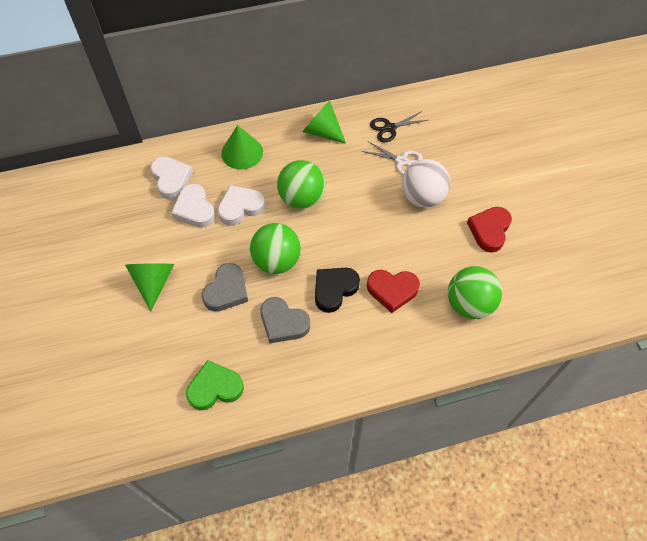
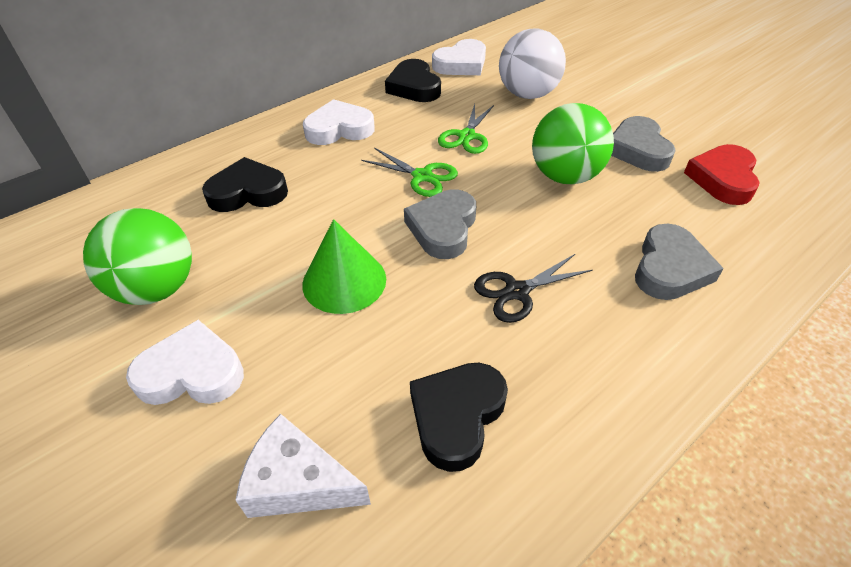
black heart: 1 -> 3
green ball: 3 -> 2
green cone: 3 -> 1
green heart: 1 -> 0
green scissors: 0 -> 2
grey heart: 2 -> 3
red heart: 2 -> 1
white cheese: 0 -> 1
white scissors: 1 -> 0

